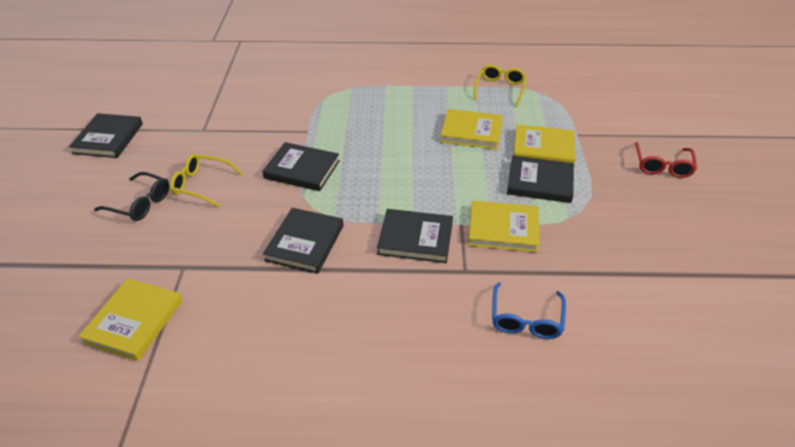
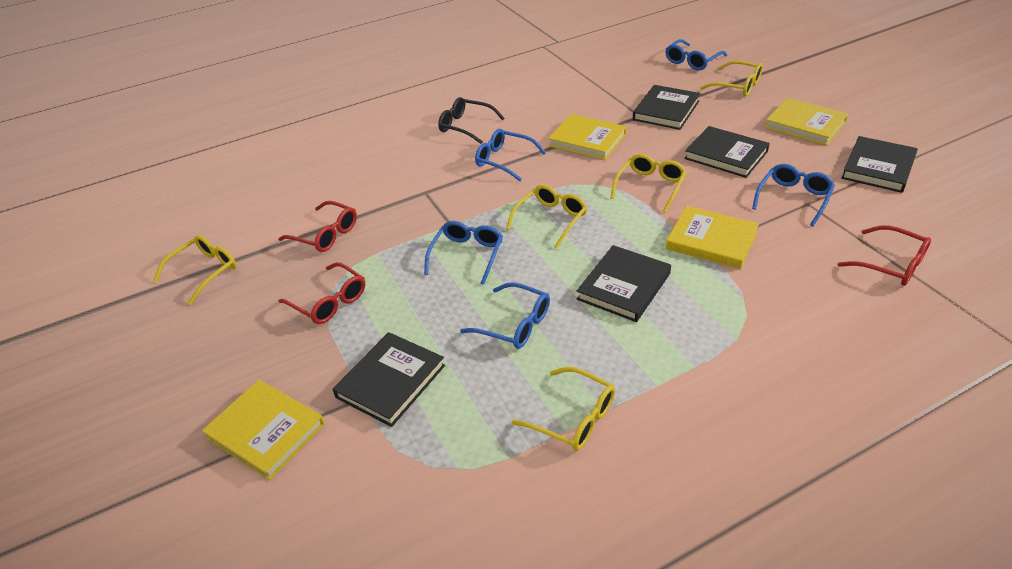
blue glasses: 1 -> 5
red glasses: 1 -> 3
yellow glasses: 2 -> 5

